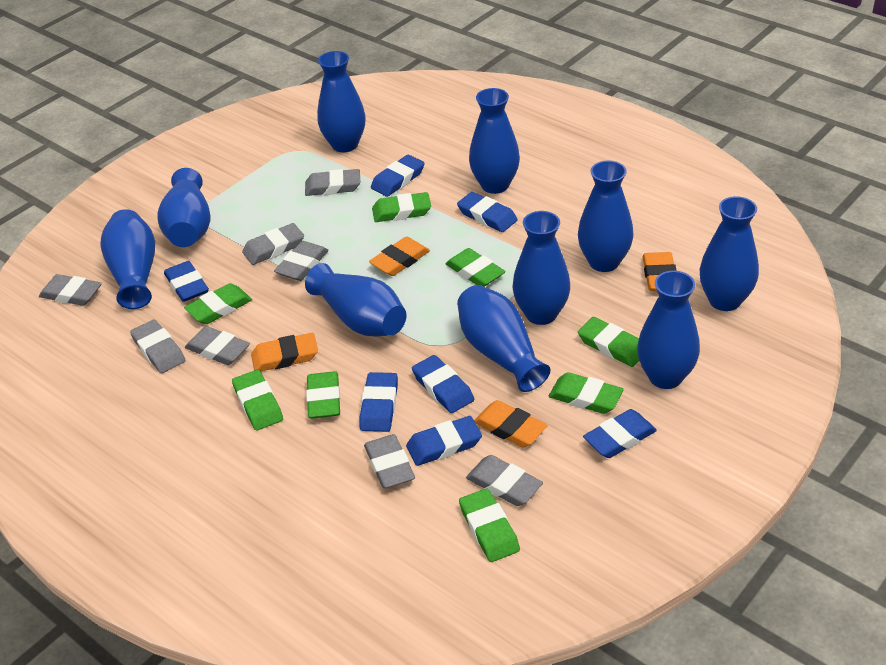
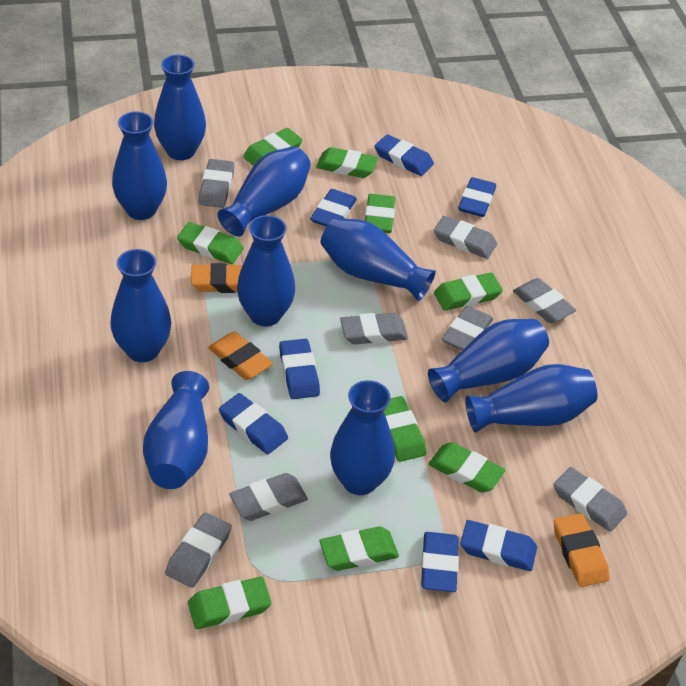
green eraser: 8 -> 9
orange eraser: 4 -> 3

